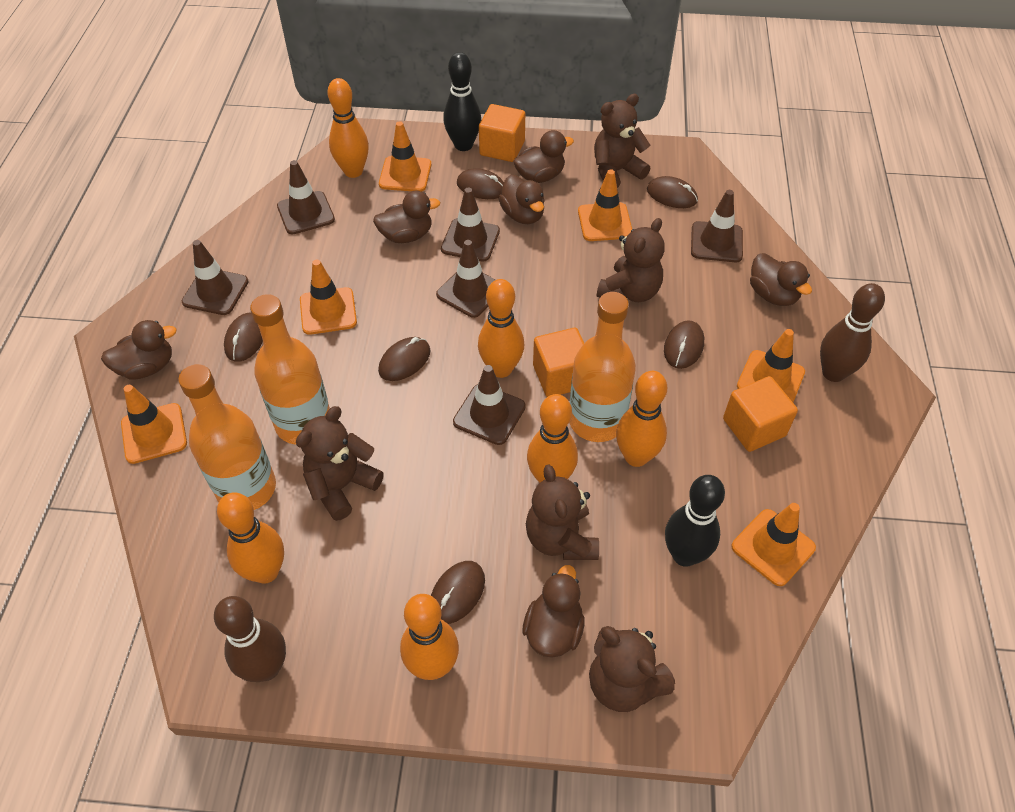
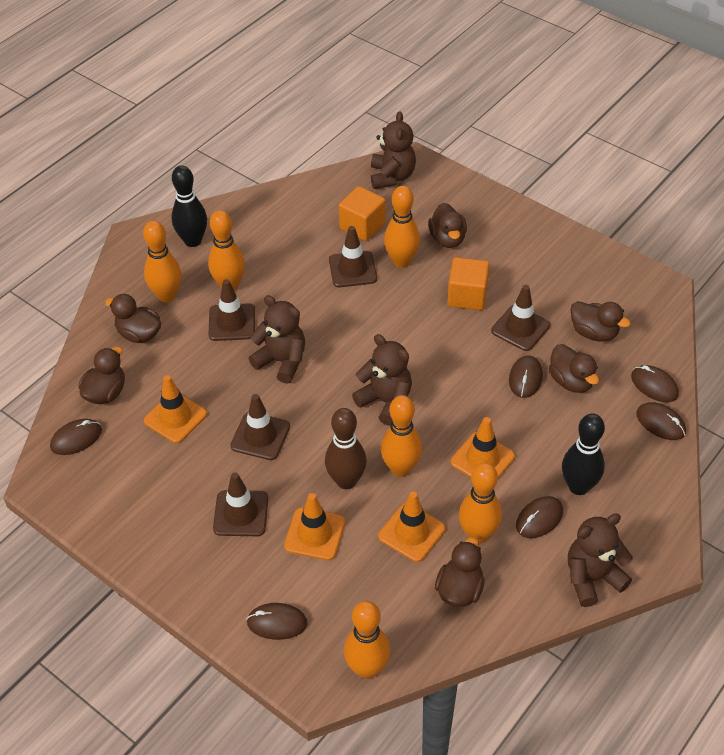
brown bowling pin: 2 -> 1
brown teddy bear: 5 -> 4
brown traffic cone: 6 -> 5
orange bottle: 3 -> 0
orange cube: 3 -> 2
orange traffic cone: 6 -> 4

